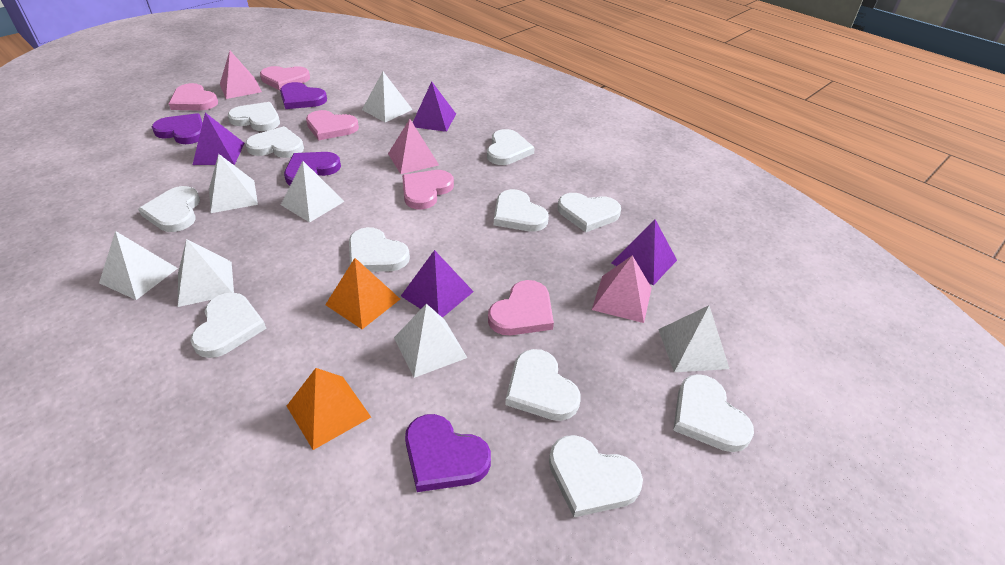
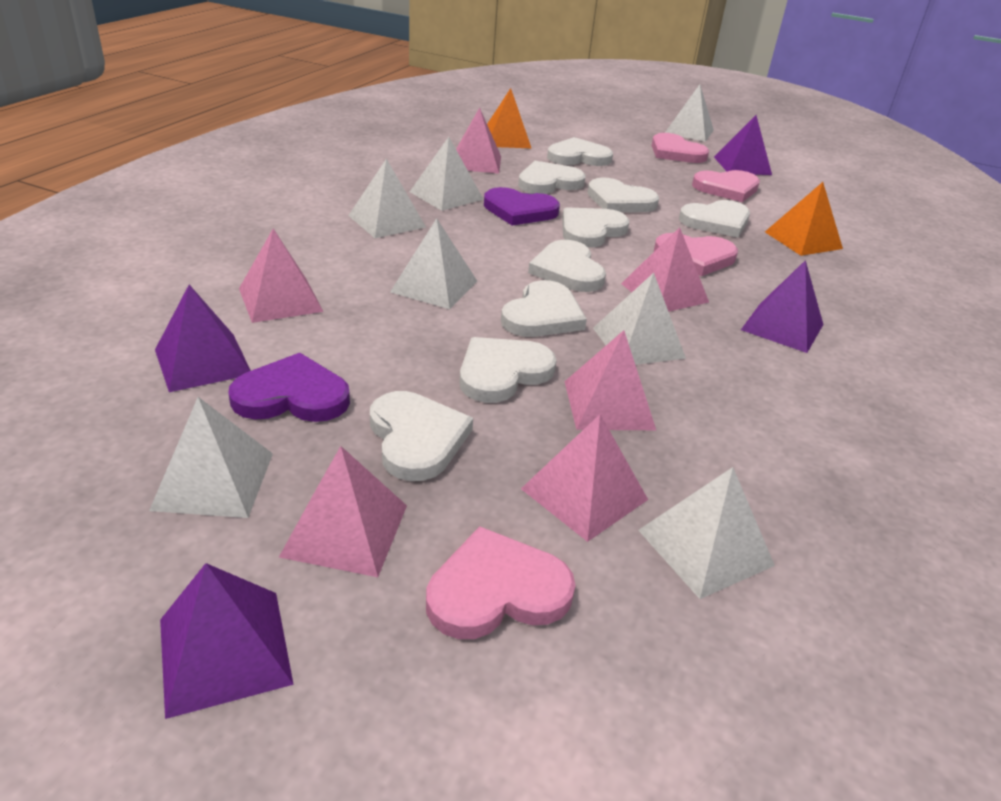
pink heart: 5 -> 4
pink pyramid: 3 -> 6
purple heart: 4 -> 2
white heart: 11 -> 9

